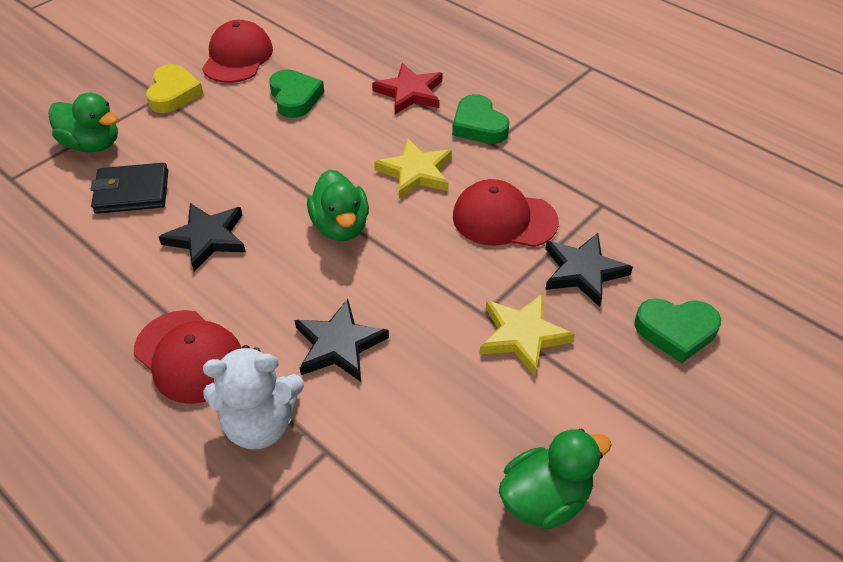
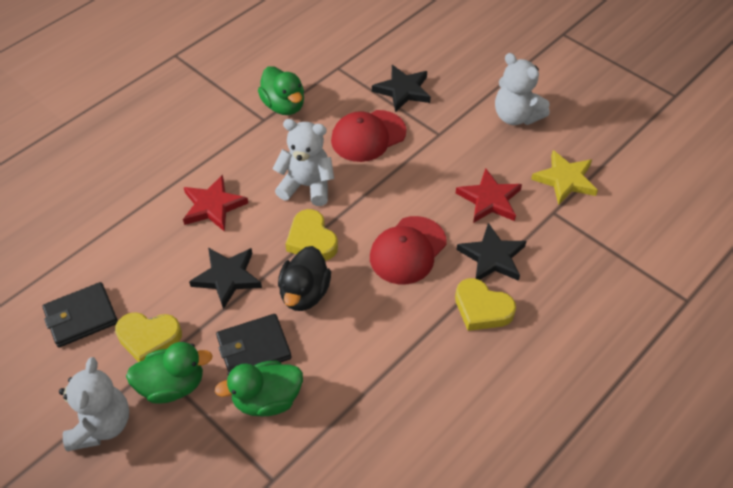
black duck: 0 -> 1
black wallet: 1 -> 2
green heart: 3 -> 0
red cap: 3 -> 2
red star: 1 -> 2
white teddy bear: 1 -> 3
yellow heart: 1 -> 3
yellow star: 2 -> 1

